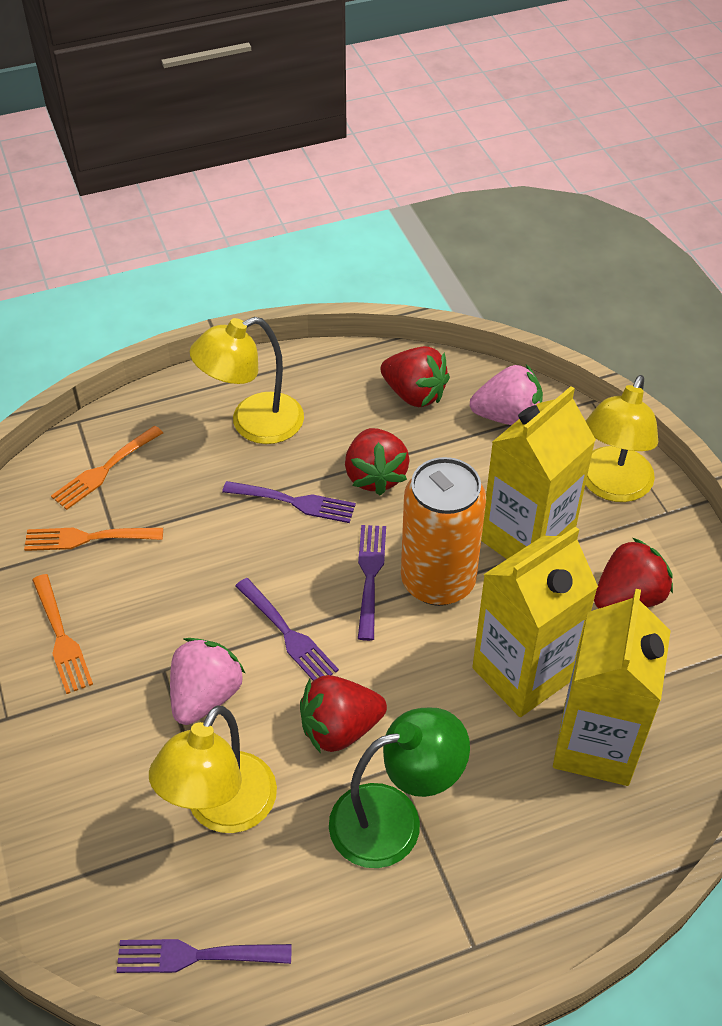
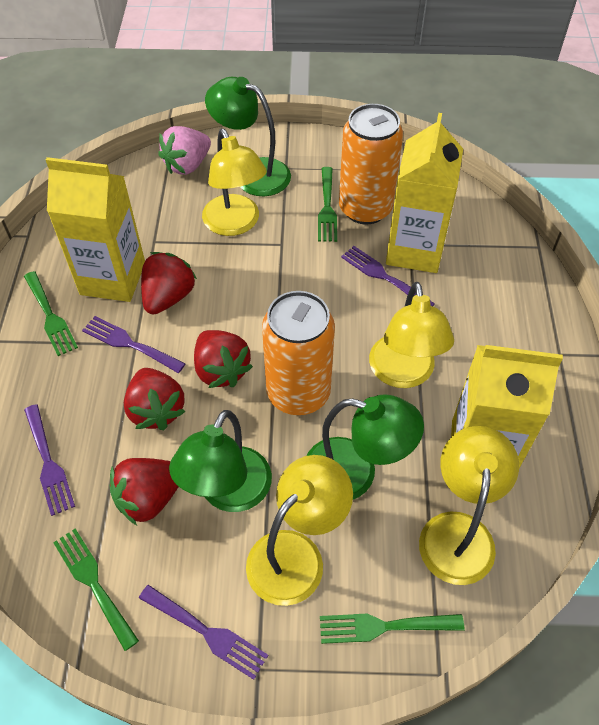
green fork: 0 -> 4
green lamp: 1 -> 3
orange can: 1 -> 2
orange fork: 3 -> 0
pink strawberry: 2 -> 1
yellow lamp: 3 -> 4

